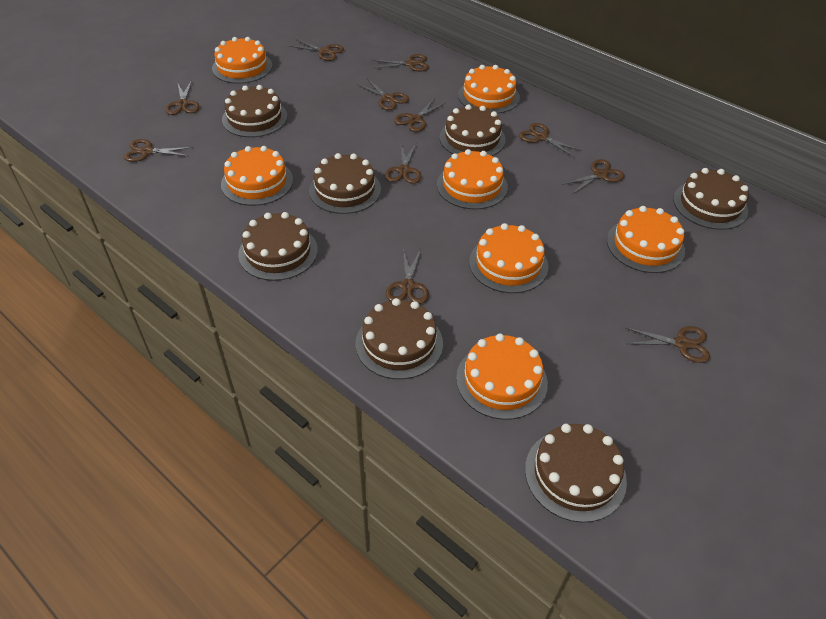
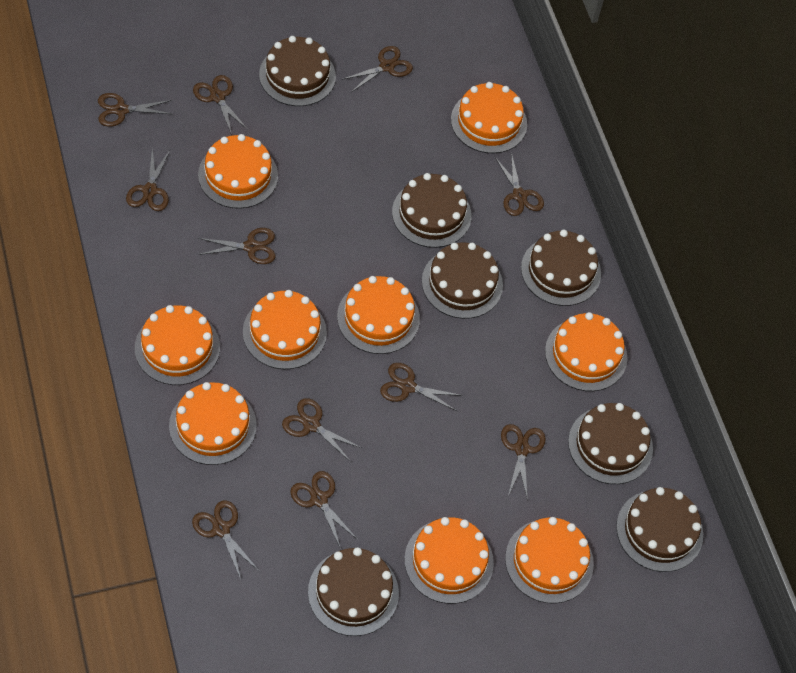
orange cake: 7 -> 9

